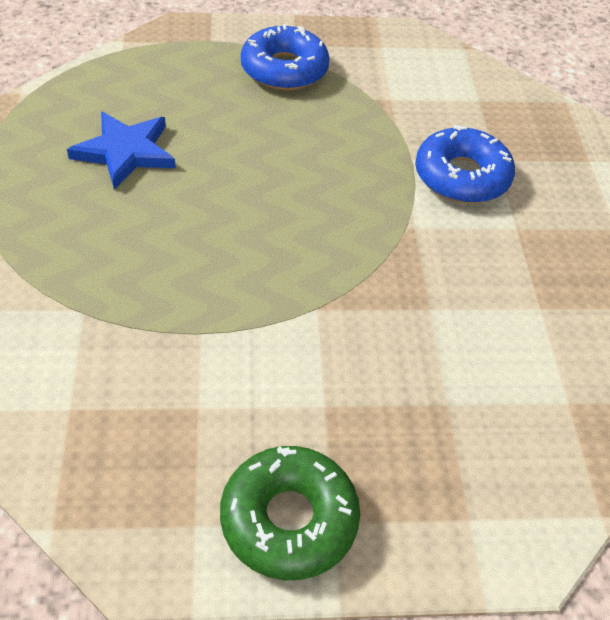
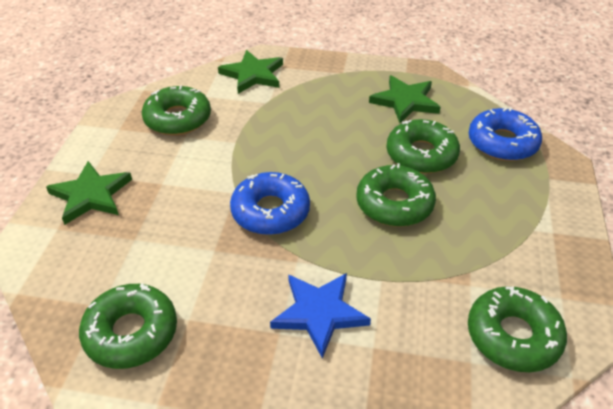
green donut: 1 -> 5
green star: 0 -> 3

